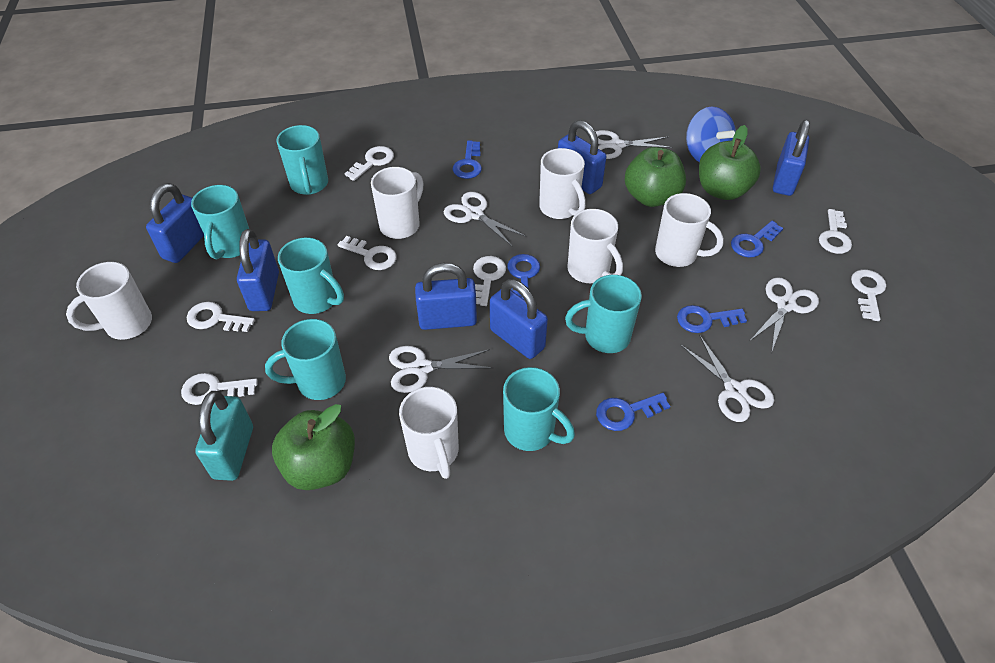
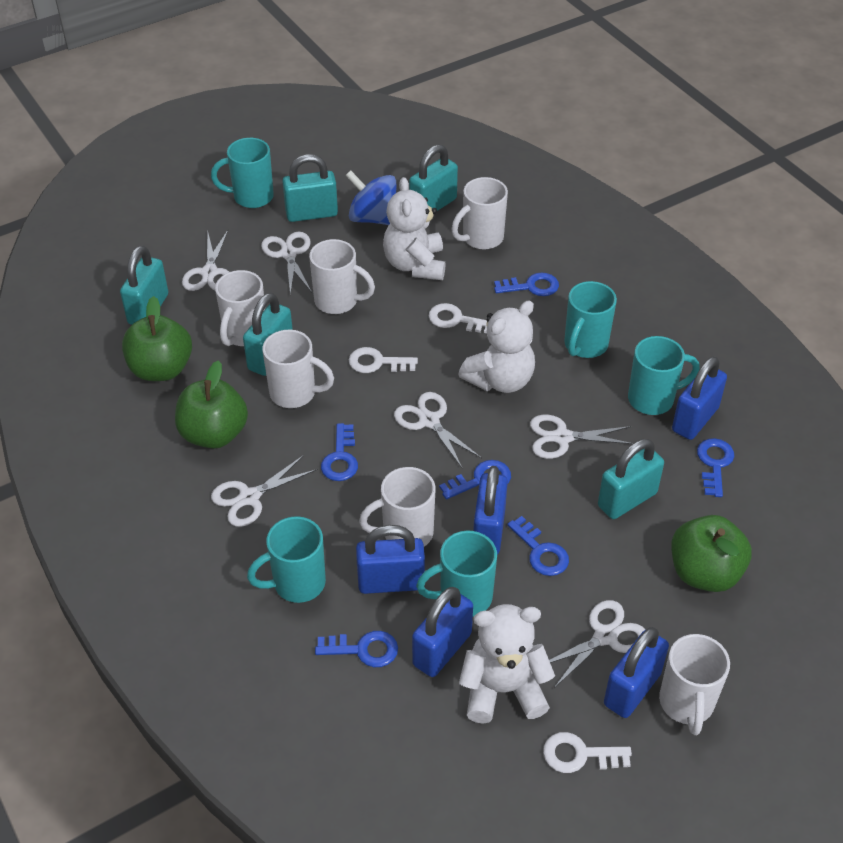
blue key: 5 -> 6
blue padlock: 6 -> 5
turquoise mug: 6 -> 5
turquoise padlock: 1 -> 5
white key: 7 -> 3
white scissors: 5 -> 6
white teddy bear: 0 -> 3

